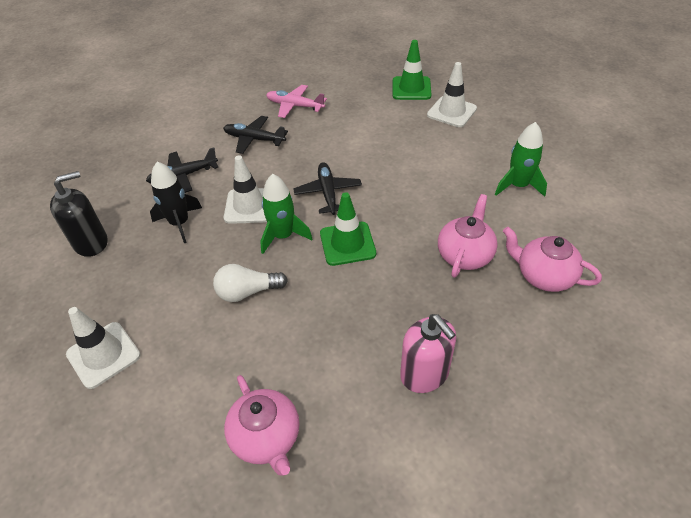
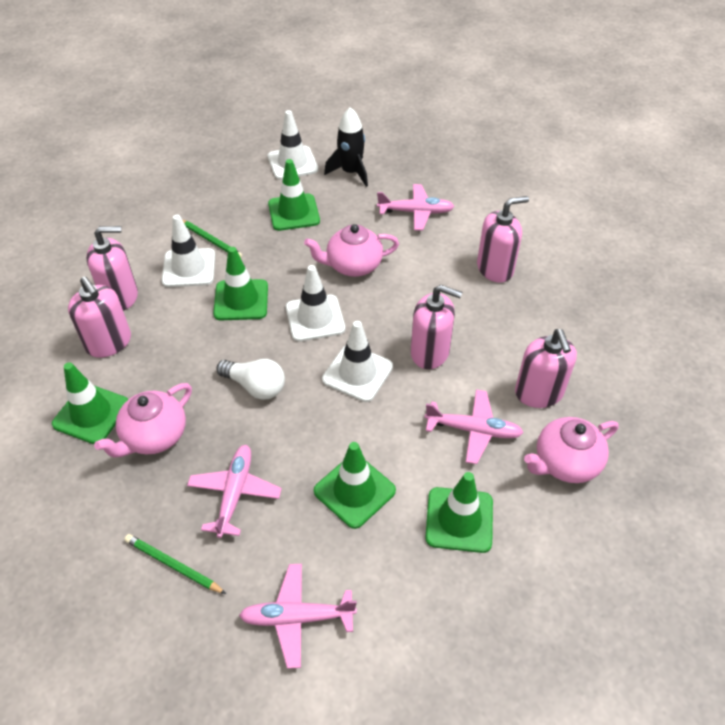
black plane: 3 -> 0
black soap dispenser: 1 -> 0
green pencil: 0 -> 2
green rocket: 2 -> 0
green traffic cone: 2 -> 5
pink plane: 1 -> 4
pink soap dispenser: 1 -> 5
white traffic cone: 3 -> 4

